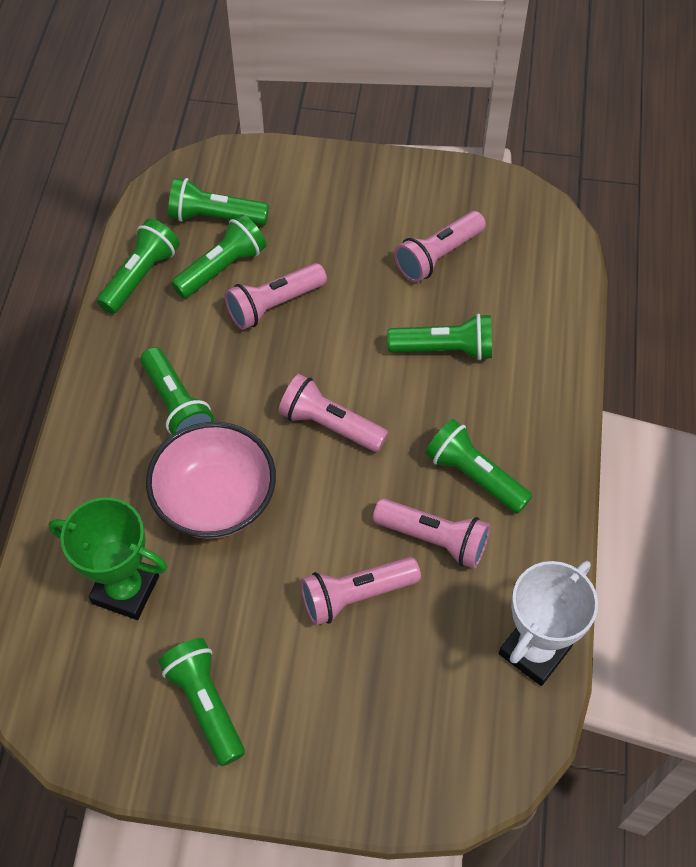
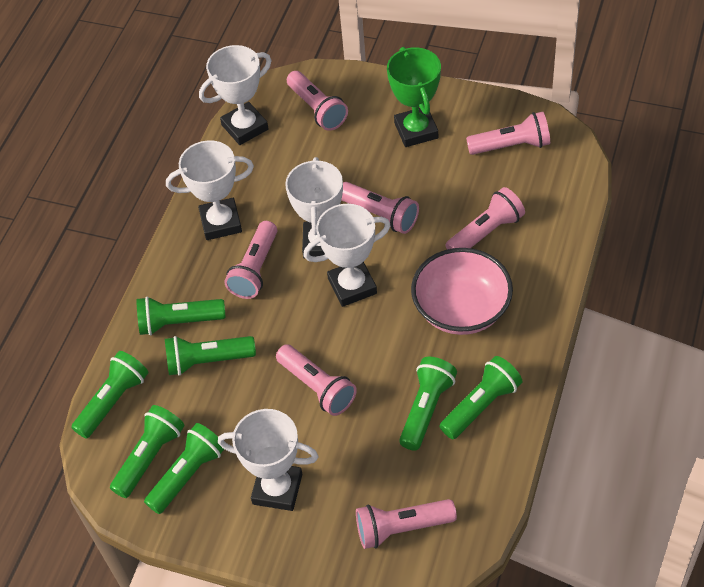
pink flashlight: 5 -> 7
white trophy: 1 -> 5

